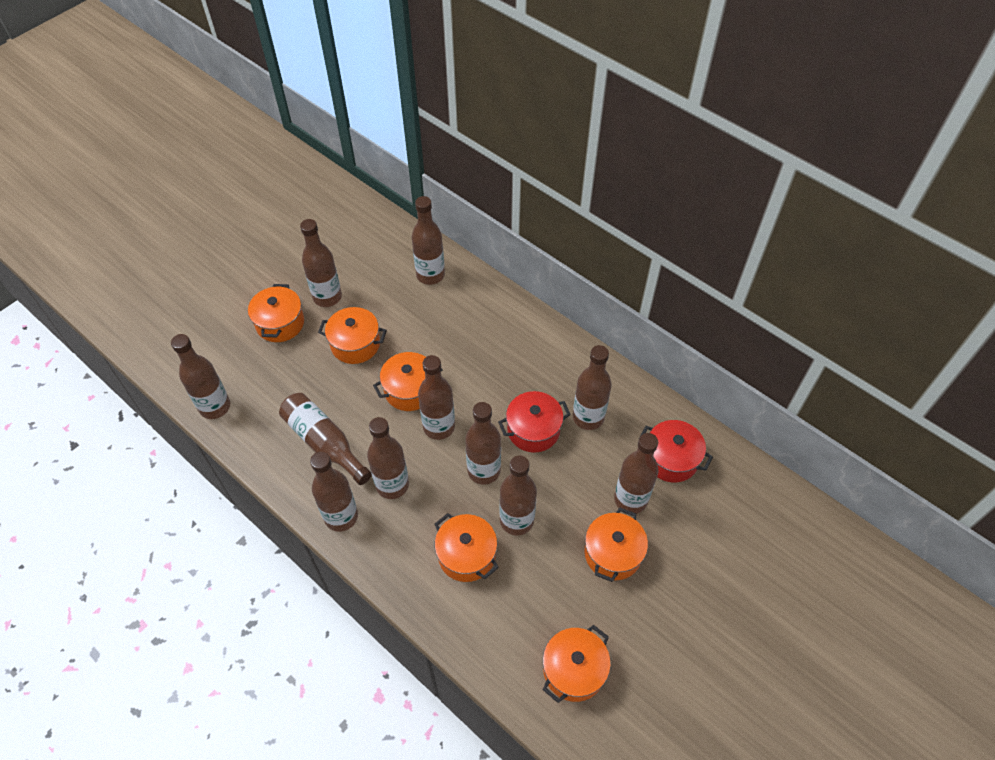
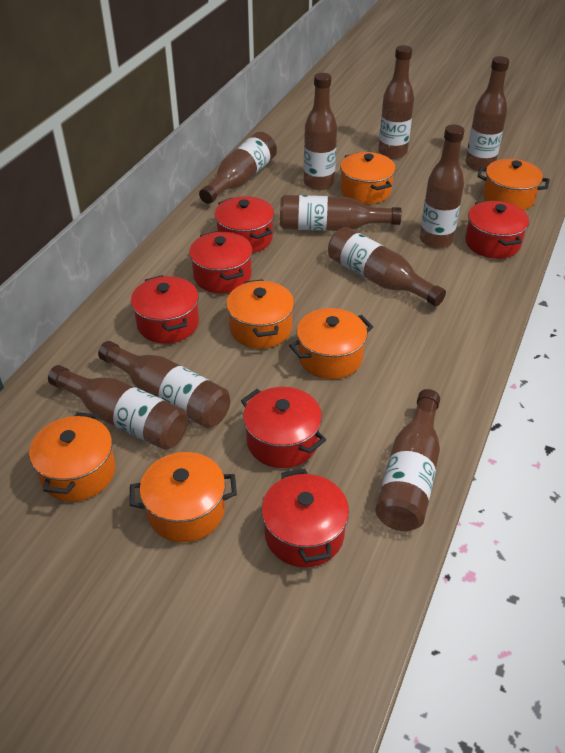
brown bottle: 11 -> 10
red pot: 2 -> 6

